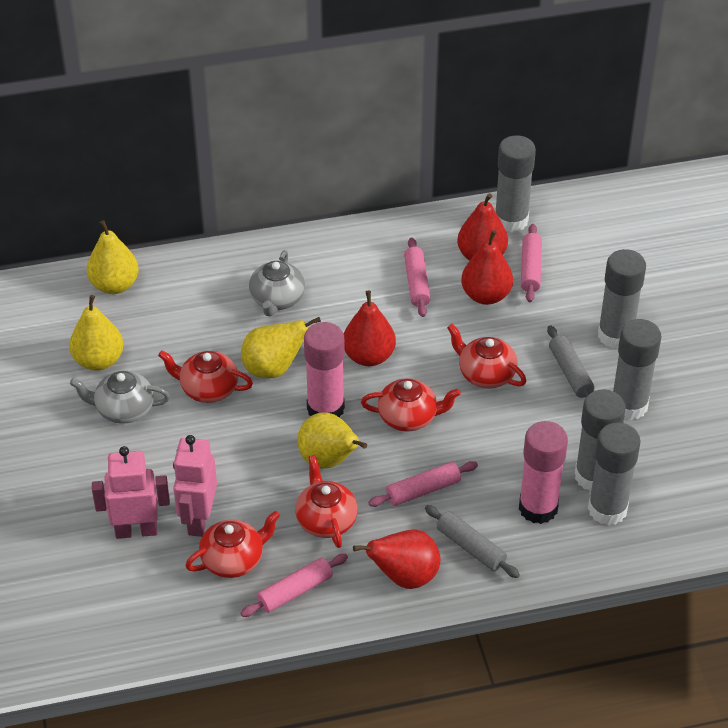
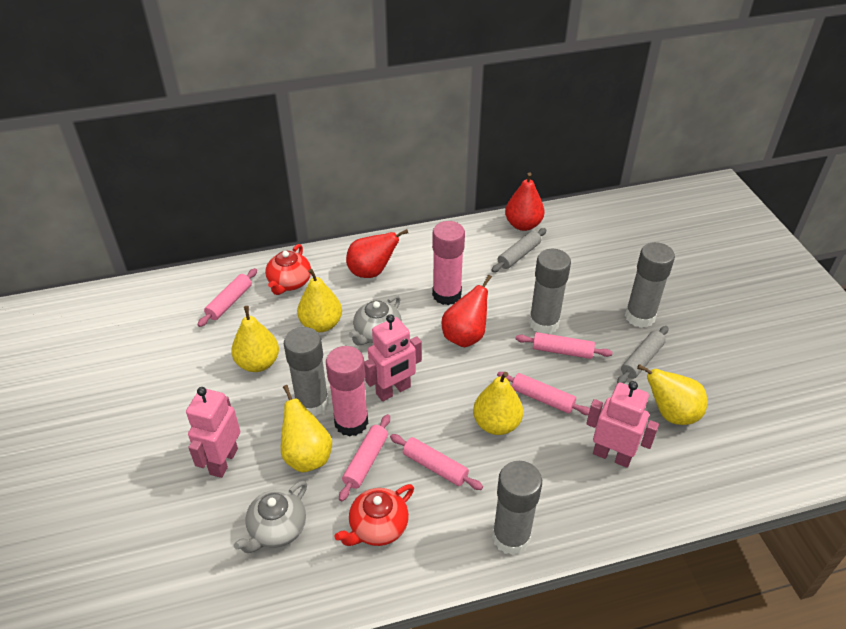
grey glue stick: 5 -> 4
pink robot: 2 -> 3
pink rolling pin: 4 -> 5
red pear: 4 -> 3
red teapot: 5 -> 2
yellow pear: 4 -> 5

